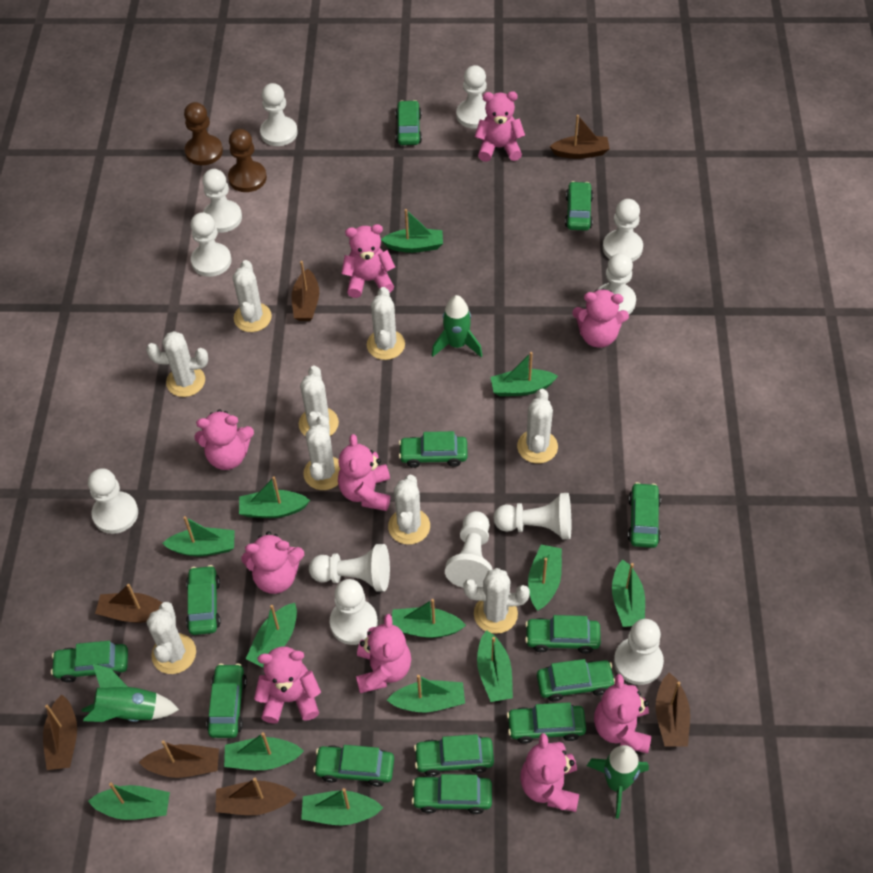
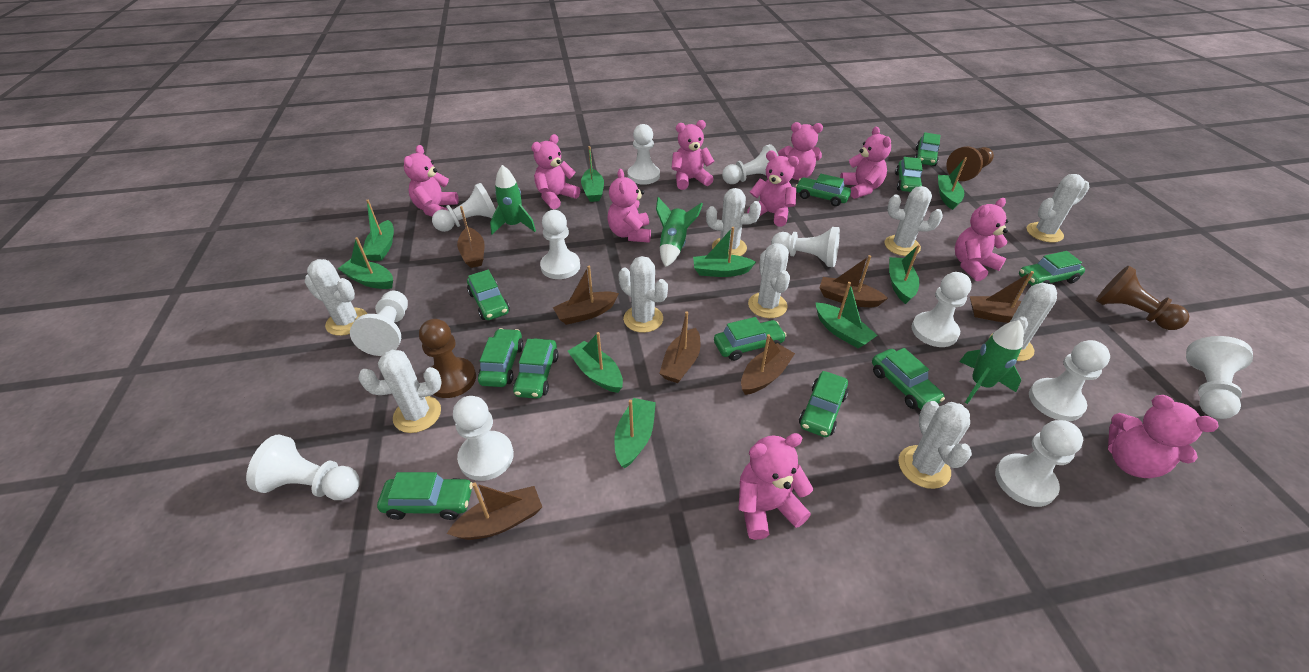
brown pawn: 2 -> 3
green boat: 13 -> 9
green car: 13 -> 11

